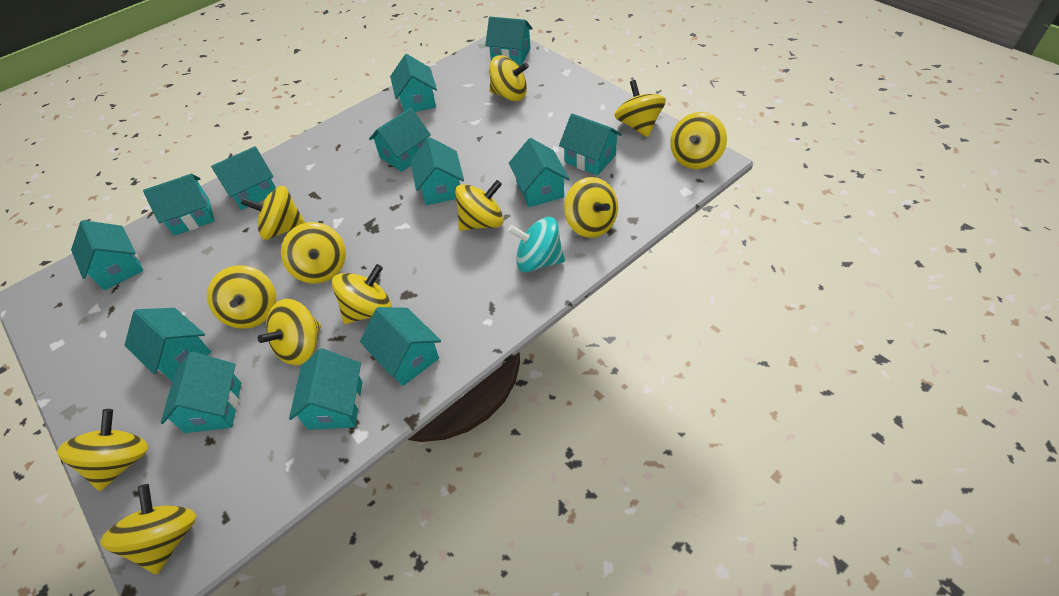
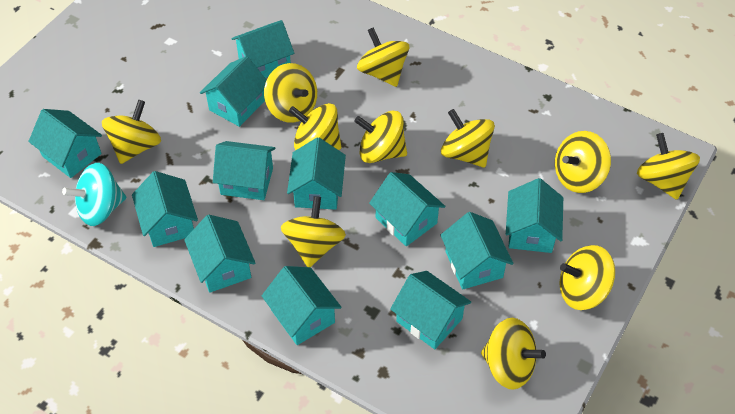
turquoise house: 13 -> 12
yellow spinning top: 12 -> 11

